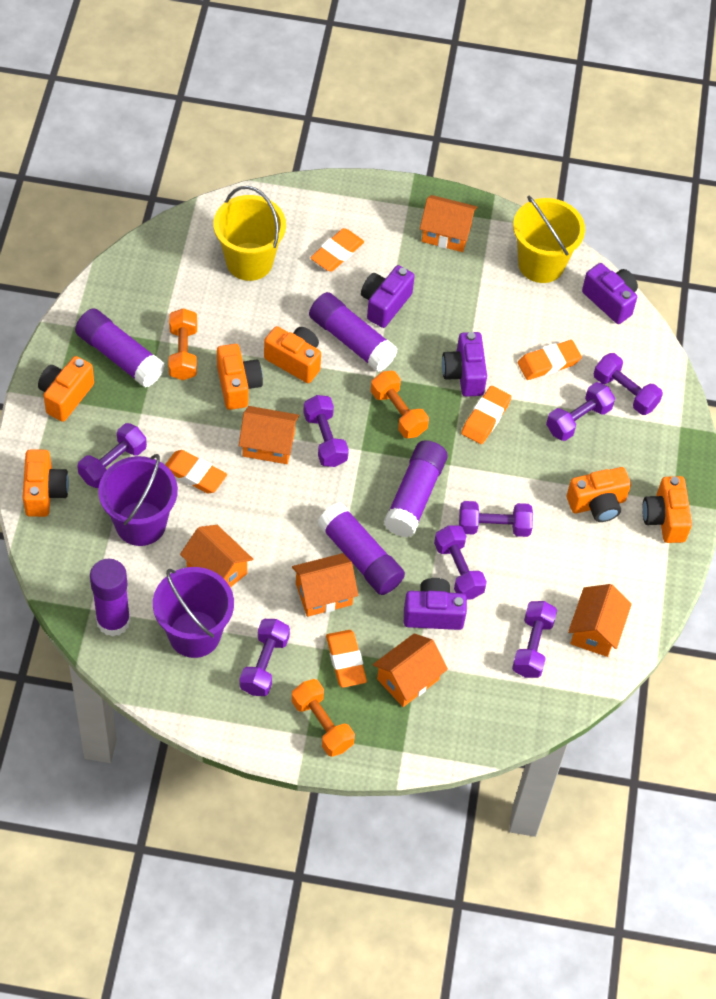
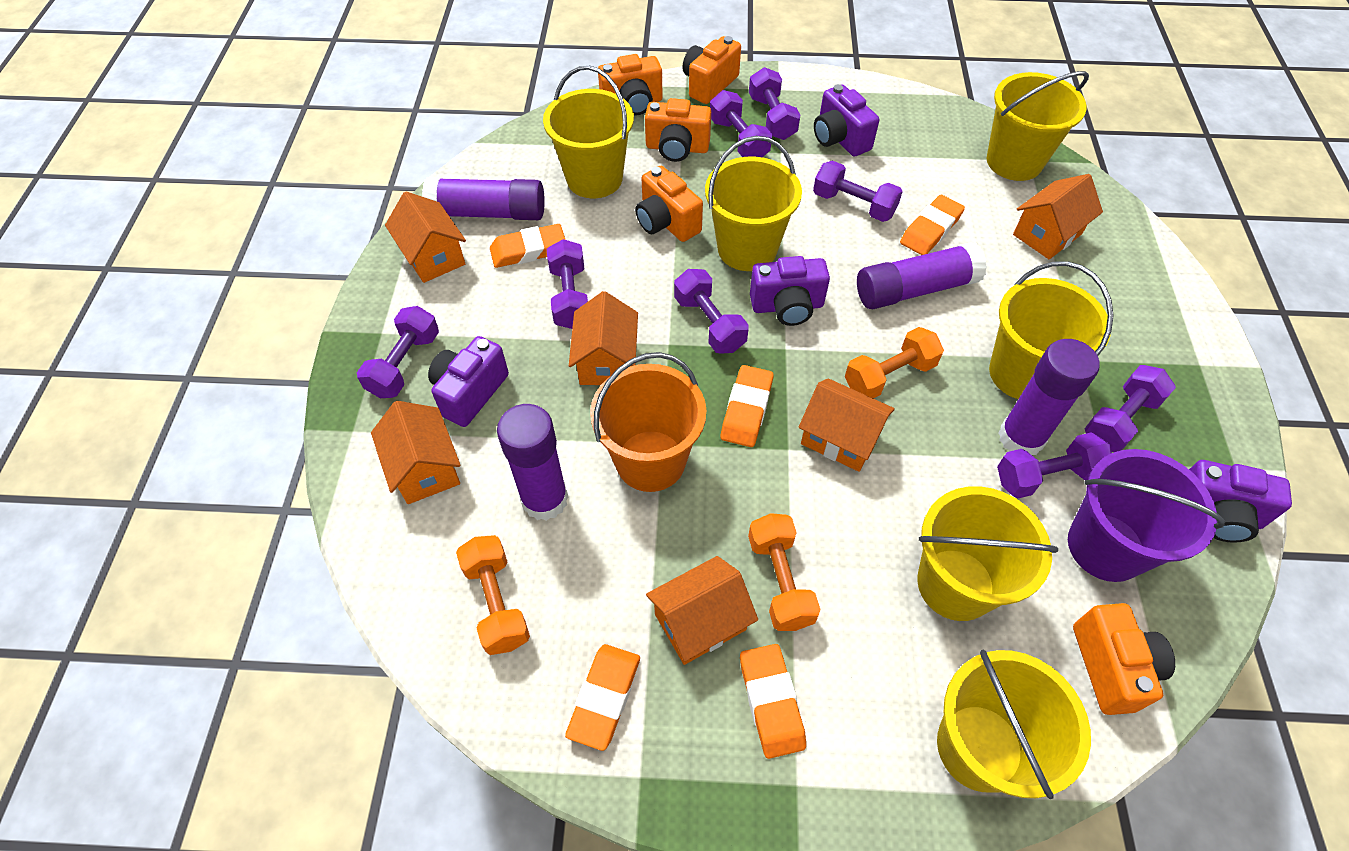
orange bucket: 0 -> 1
orange camera: 6 -> 5
purple bucket: 2 -> 1
purple glue stick: 5 -> 4
yellow bucket: 2 -> 6

